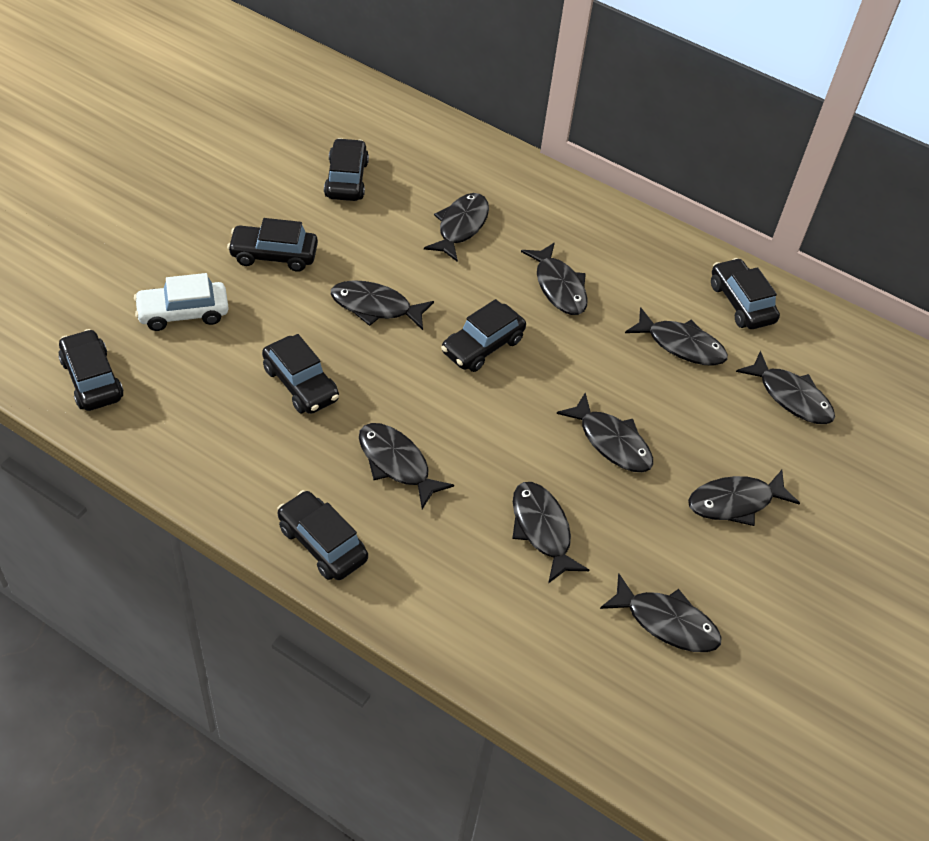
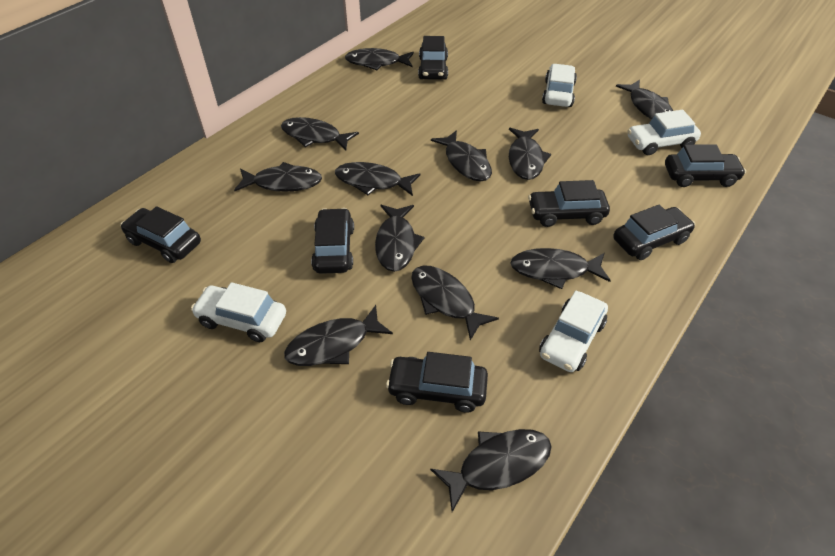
black fish: 10 -> 12
white car: 1 -> 4

